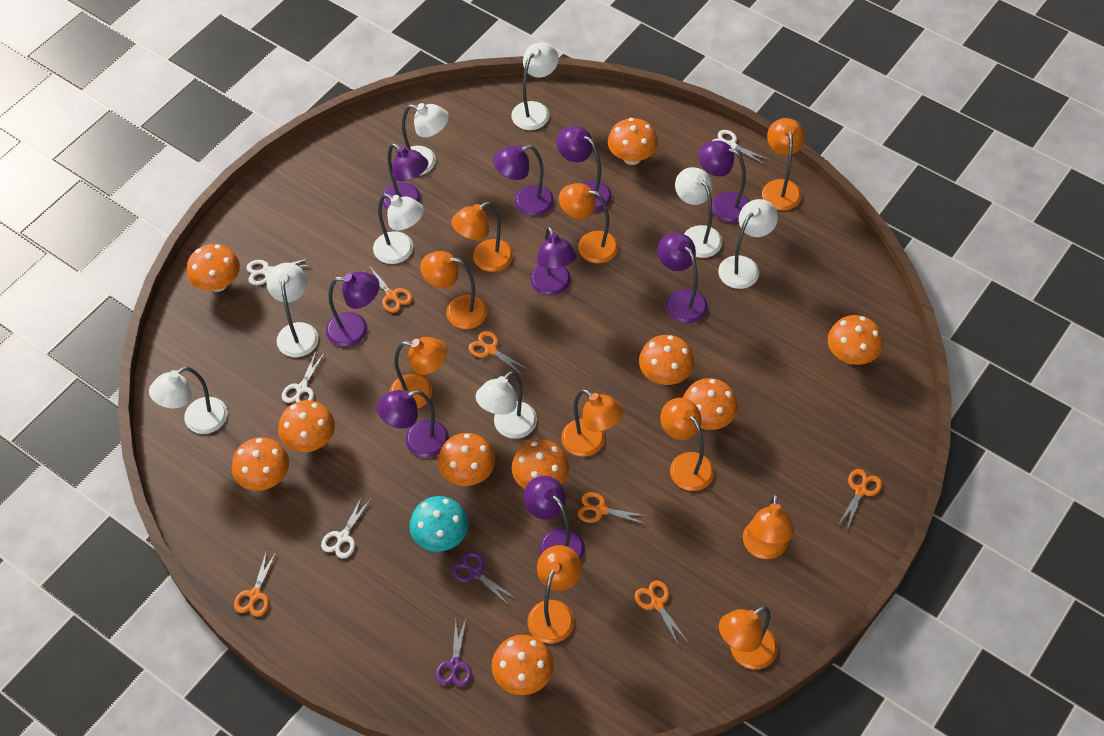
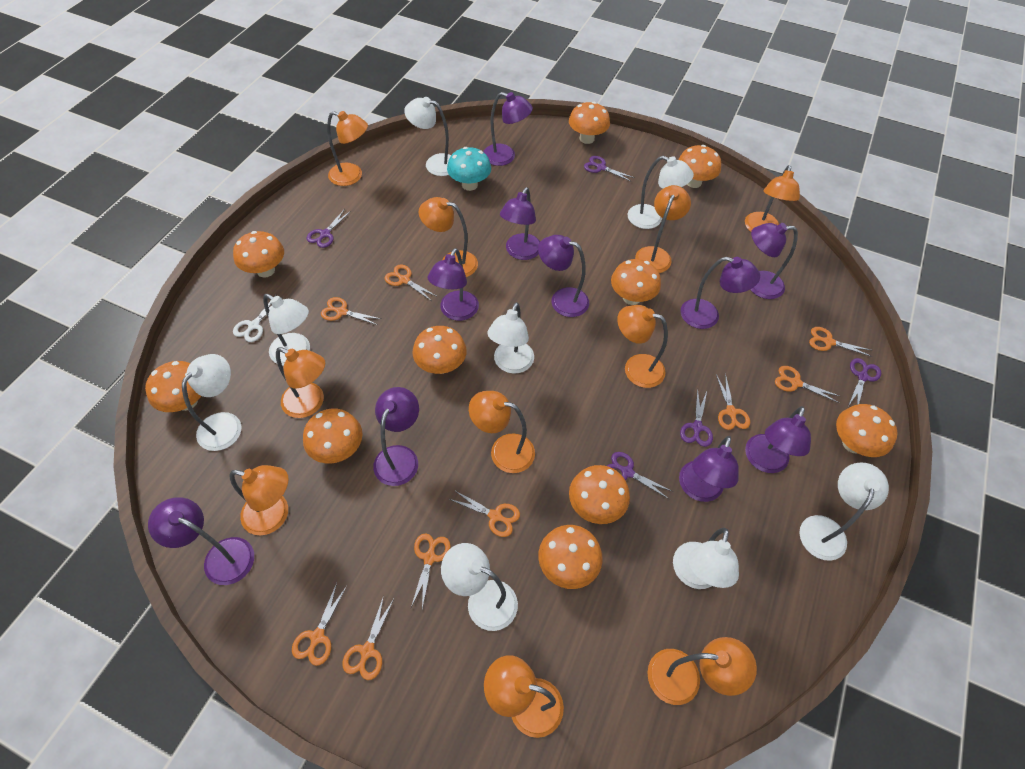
orange scissors: 6 -> 9
purple lamp: 9 -> 10
purple scissors: 2 -> 5
white scissors: 4 -> 1

